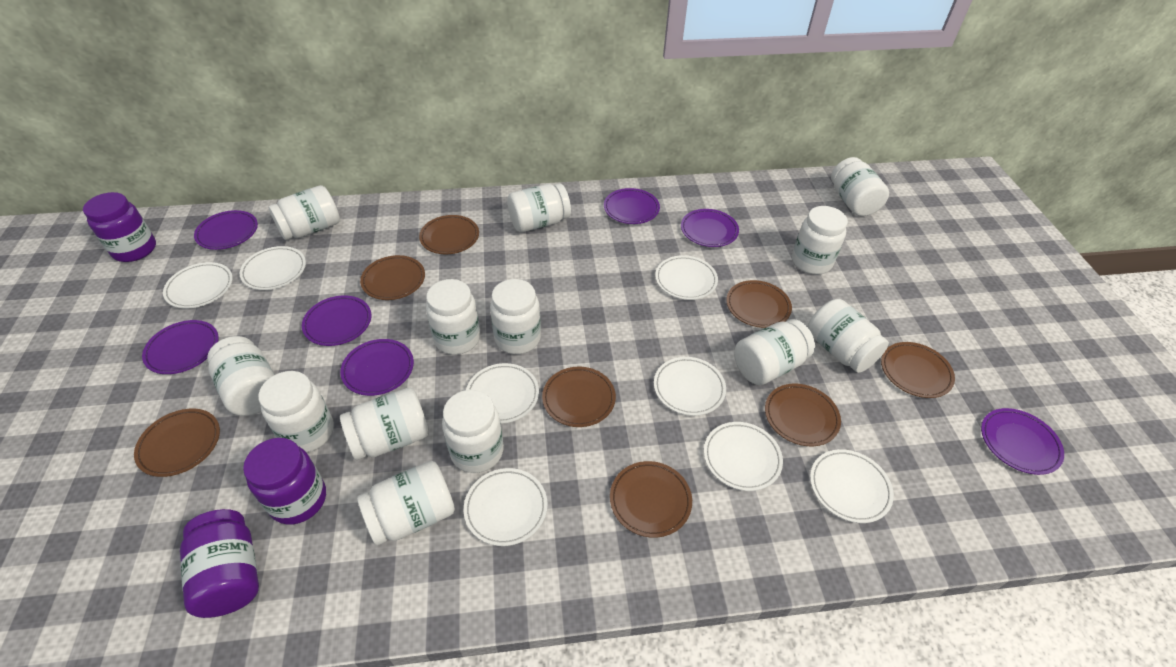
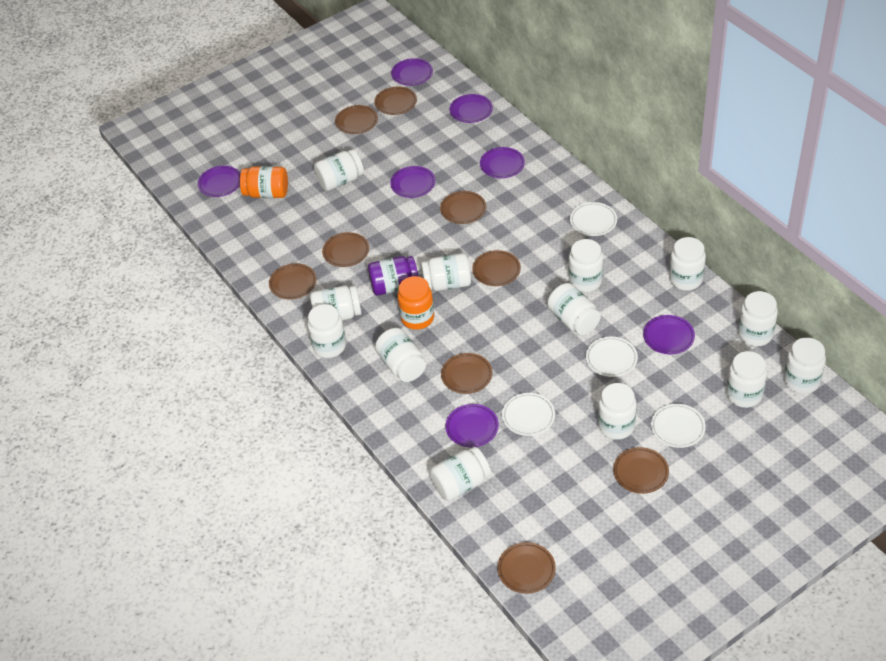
brown plate: 8 -> 9
orange jar: 0 -> 2
purple jar: 3 -> 1
white plate: 8 -> 4

